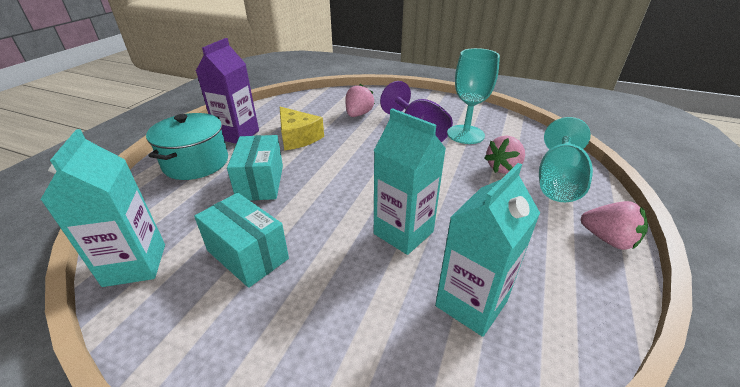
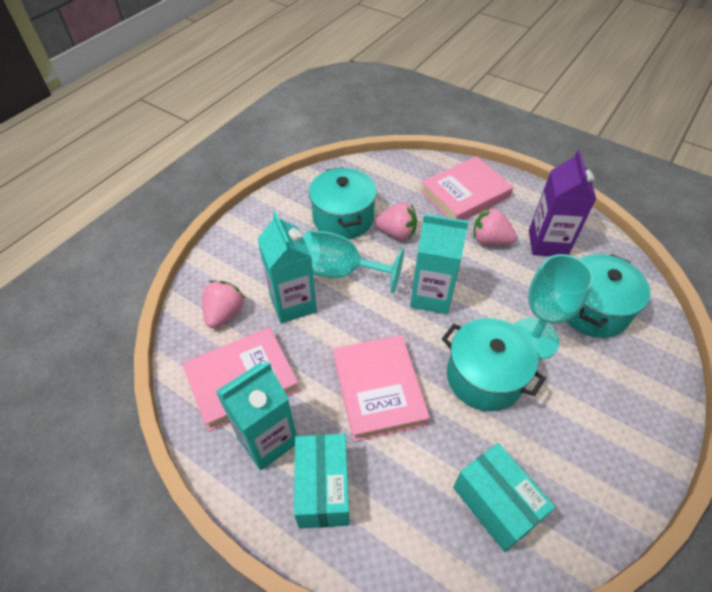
pink book: 0 -> 3
purple goblet: 1 -> 0
turquoise pot: 1 -> 3
yellow cheese: 1 -> 0

